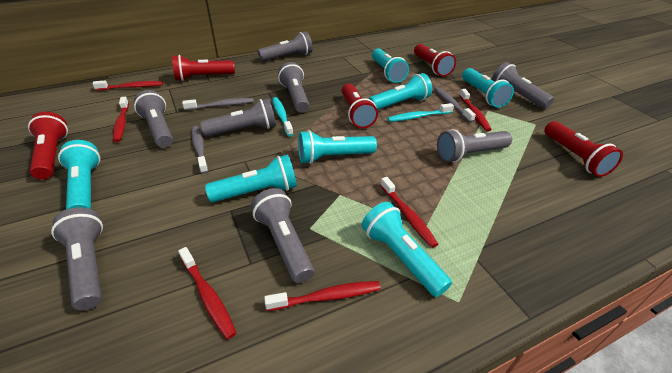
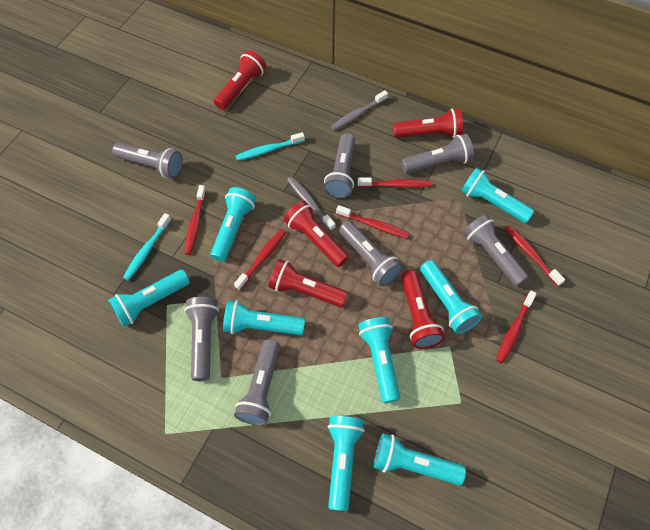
grey flashlight: 8 -> 7
grey toothbrush: 3 -> 2
turquoise flashlight: 7 -> 8

